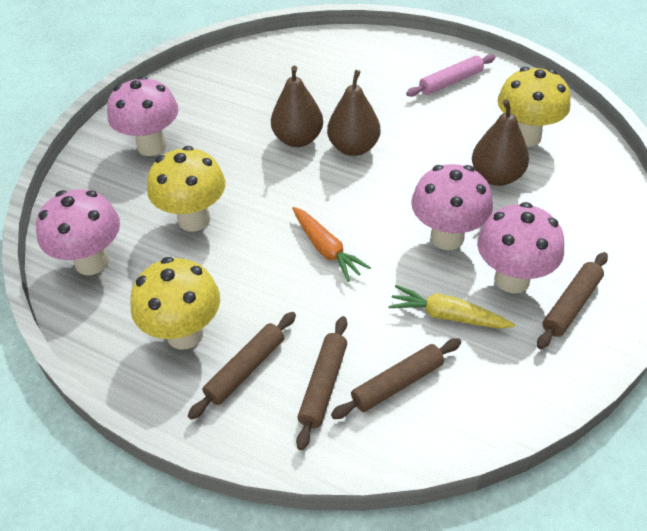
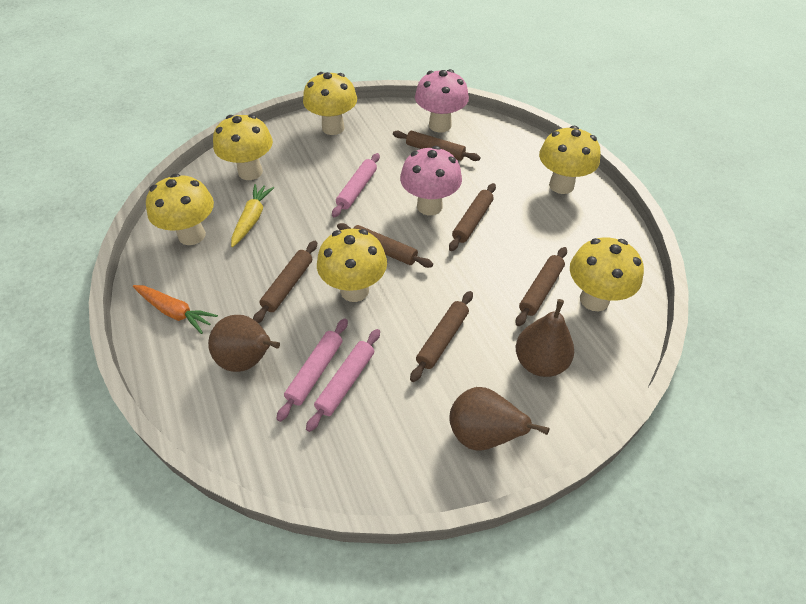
brown rolling pin: 4 -> 6
pink mushroom: 4 -> 2
pink rolling pin: 1 -> 3
yellow mushroom: 3 -> 6

